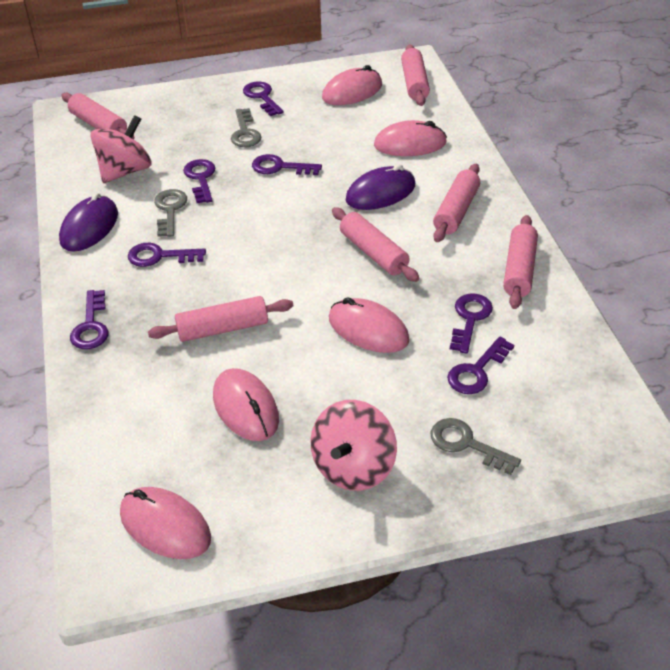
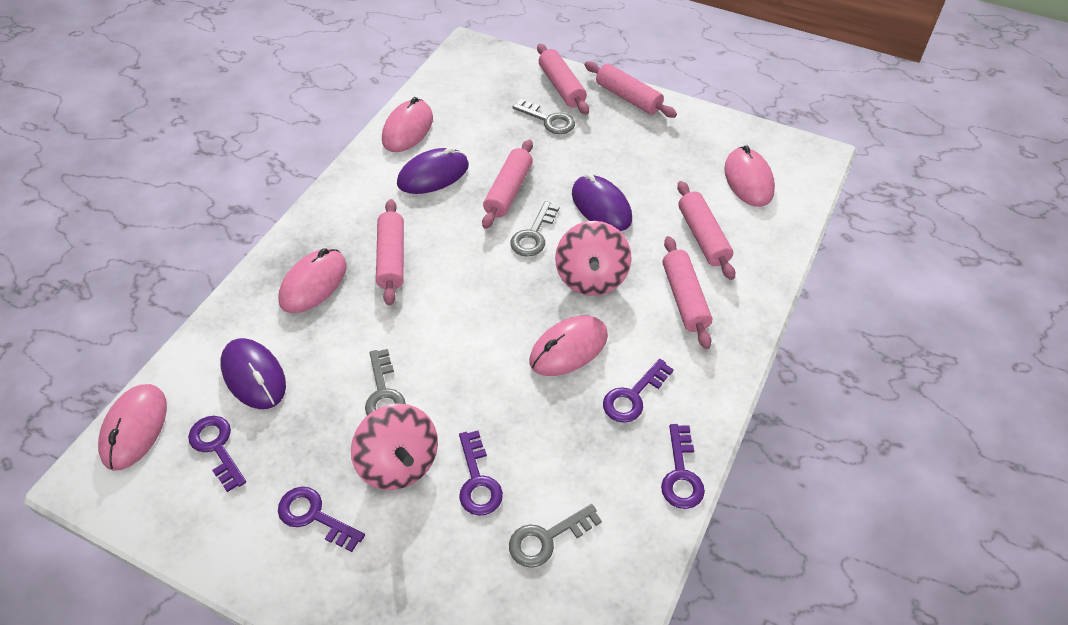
grey key: 3 -> 4
purple key: 7 -> 5
purple mouse: 2 -> 3

